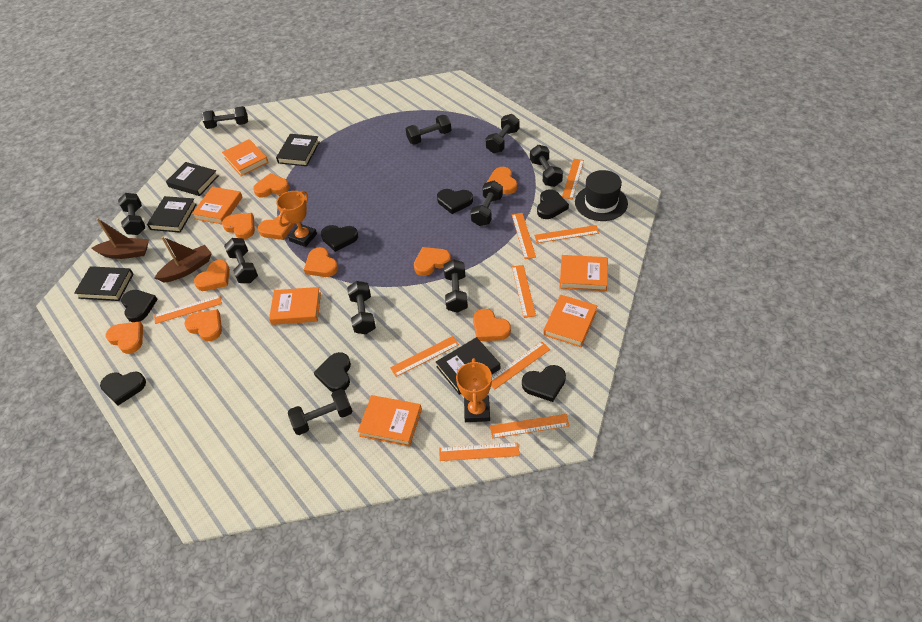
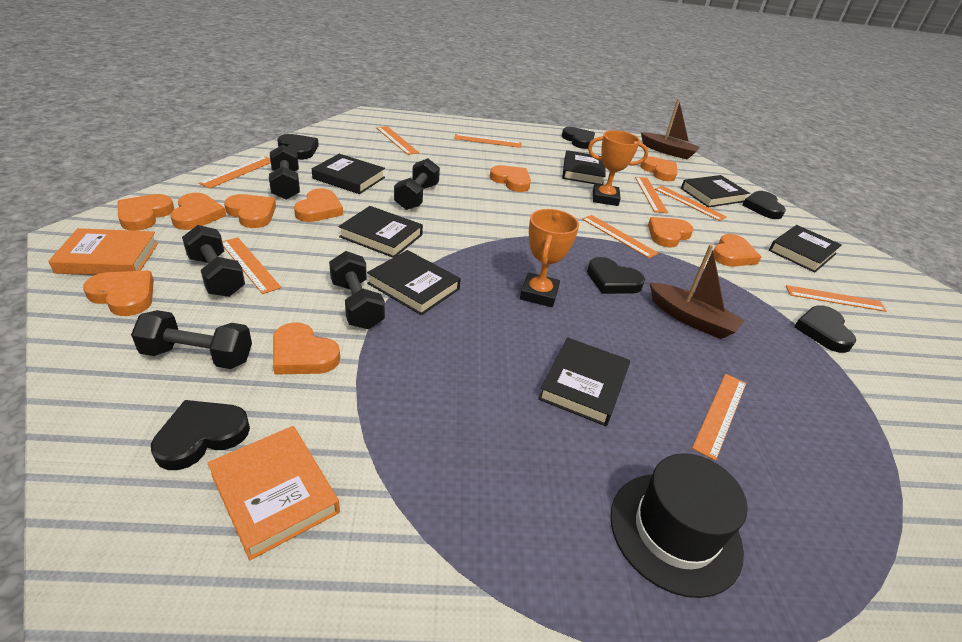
black book: 5 -> 7
black dumbbell: 10 -> 5
black heart: 7 -> 6
orange book: 6 -> 2

